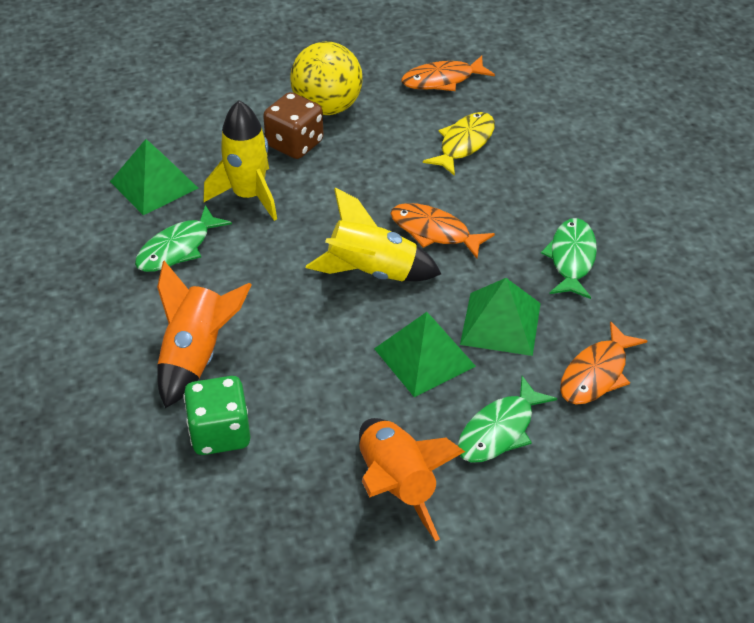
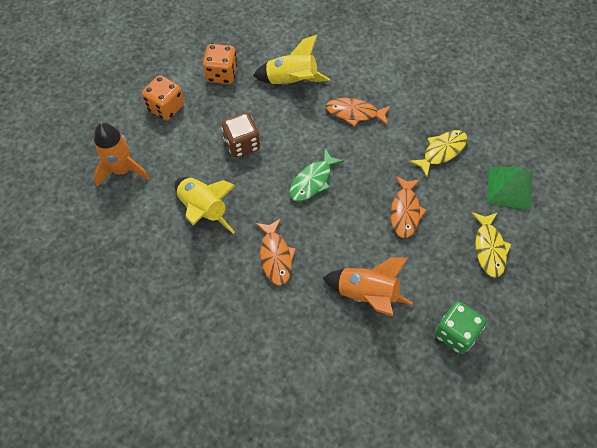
green fish: 3 -> 1
green pyramid: 3 -> 1
orange dice: 0 -> 2
yellow ball: 1 -> 0
yellow fish: 1 -> 2

